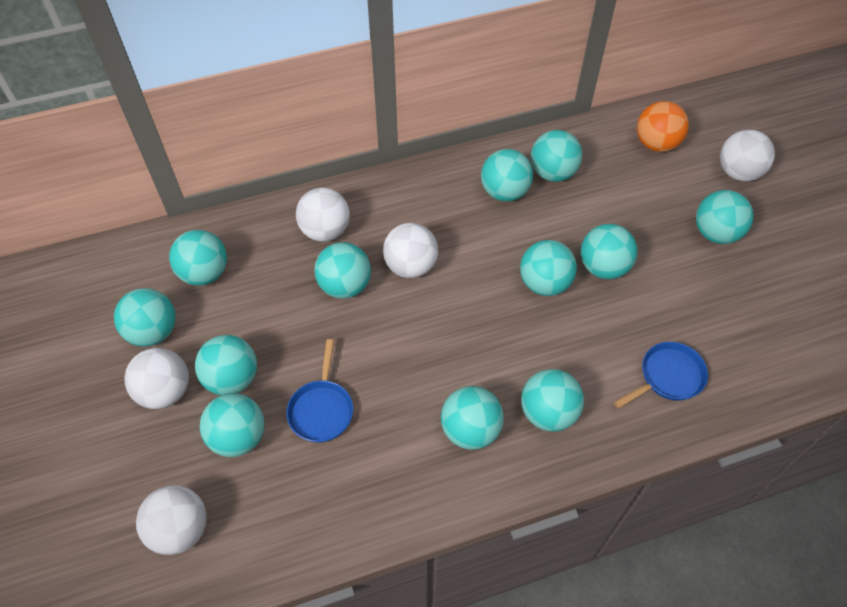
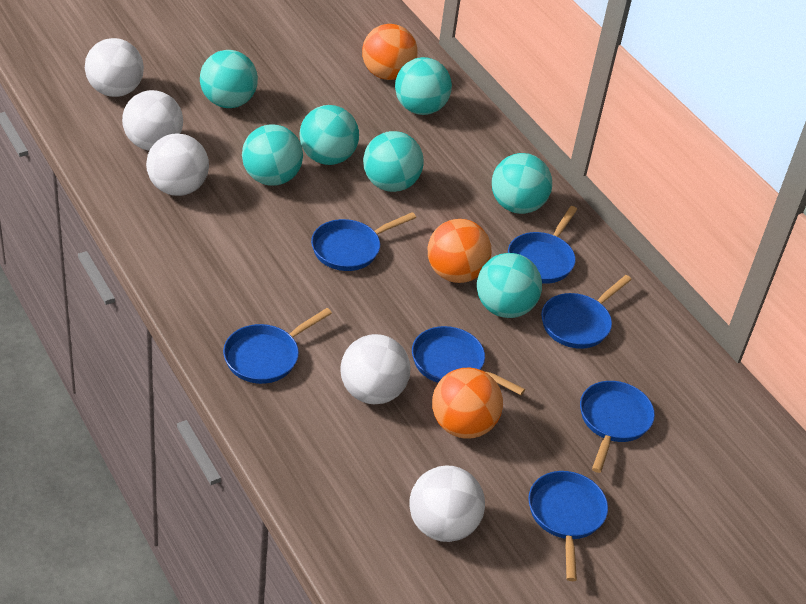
blue pan: 2 -> 7
orange ball: 1 -> 3
turquoise ball: 12 -> 7

